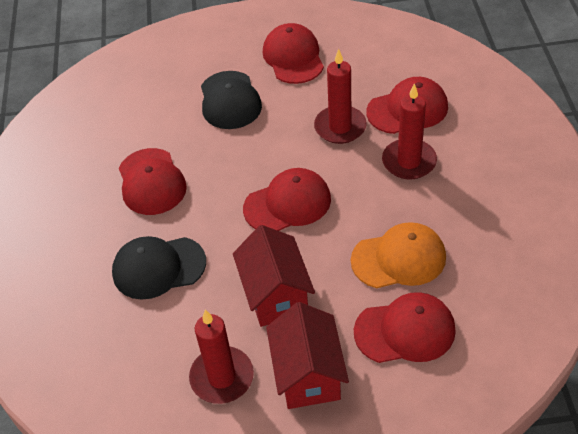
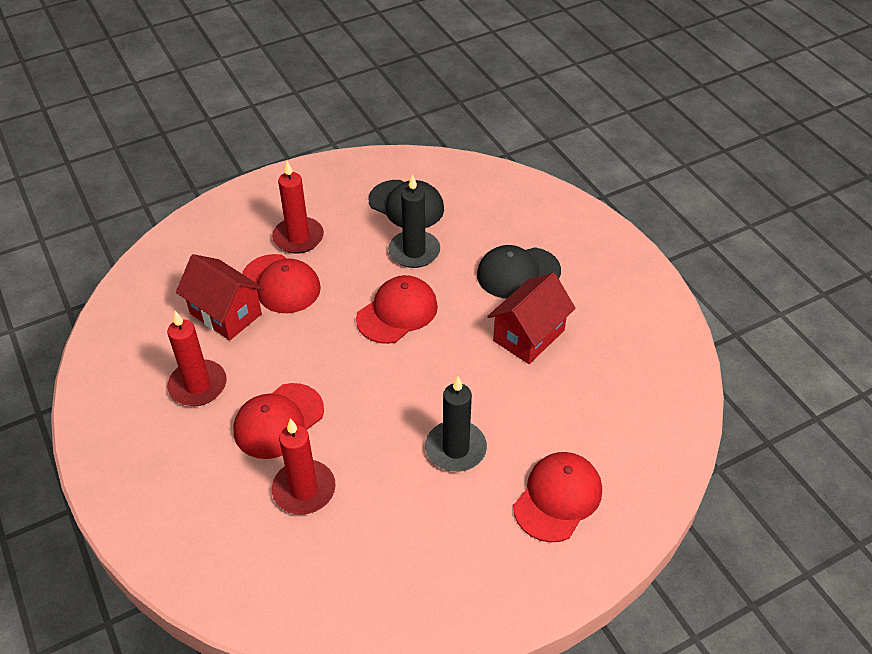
black candle: 0 -> 2
orange cap: 1 -> 0
red cap: 5 -> 4

